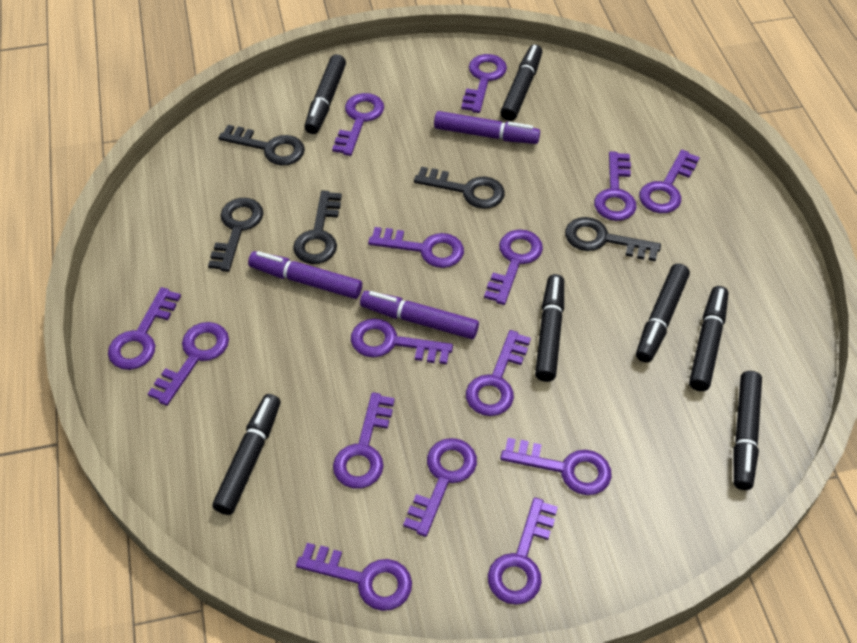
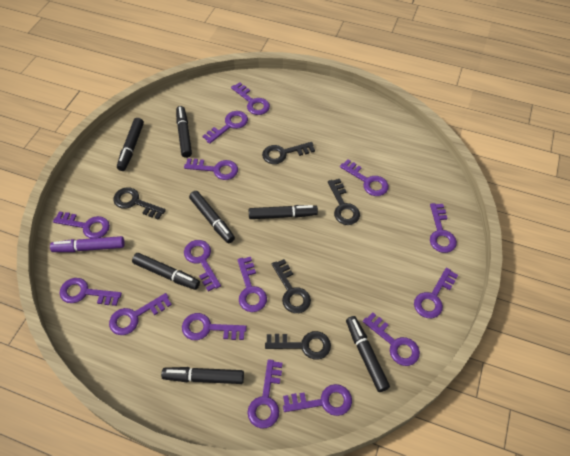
purple marker: 3 -> 1

